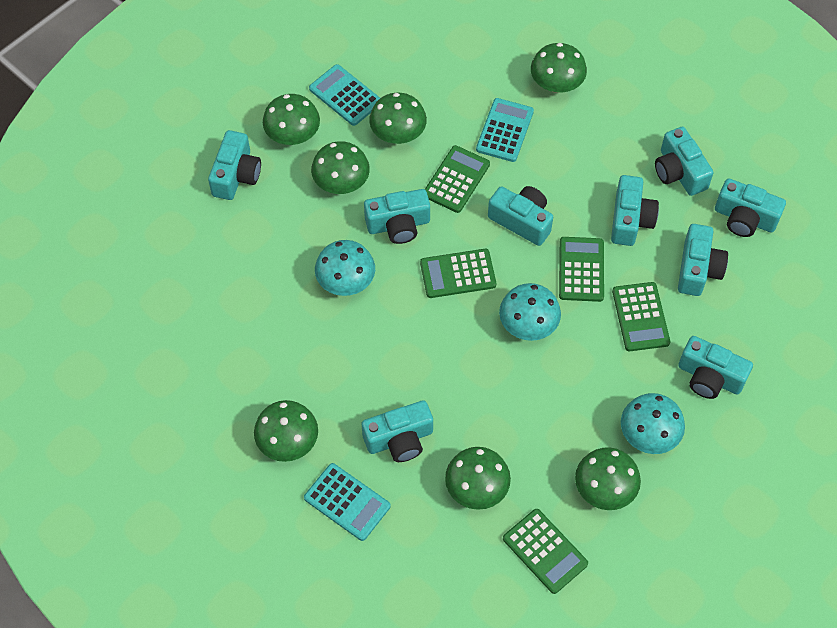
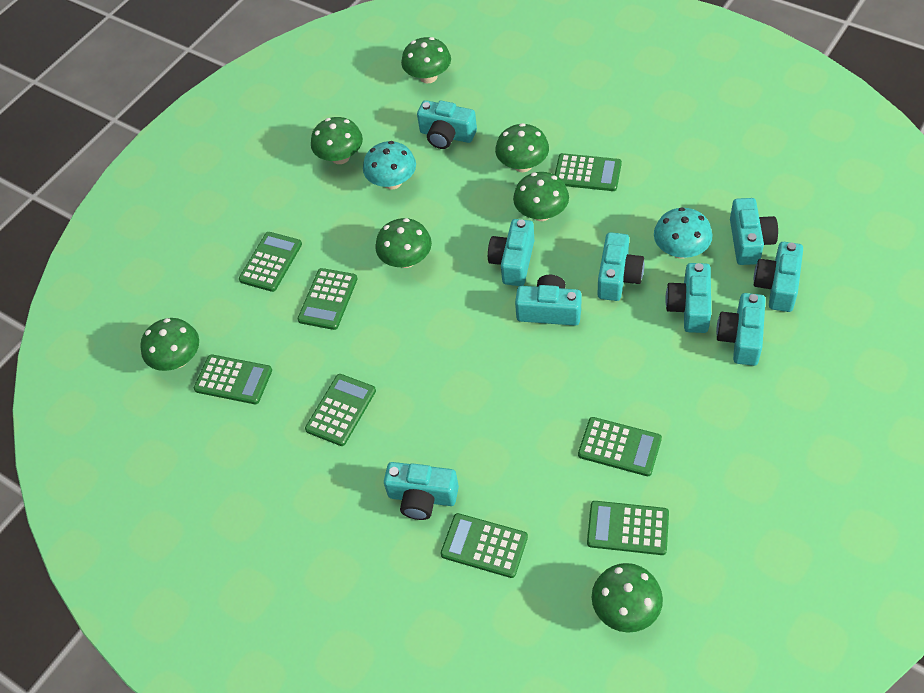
green calculator: 5 -> 8
turquoise calculator: 3 -> 0
turquoise mushroom: 3 -> 2

